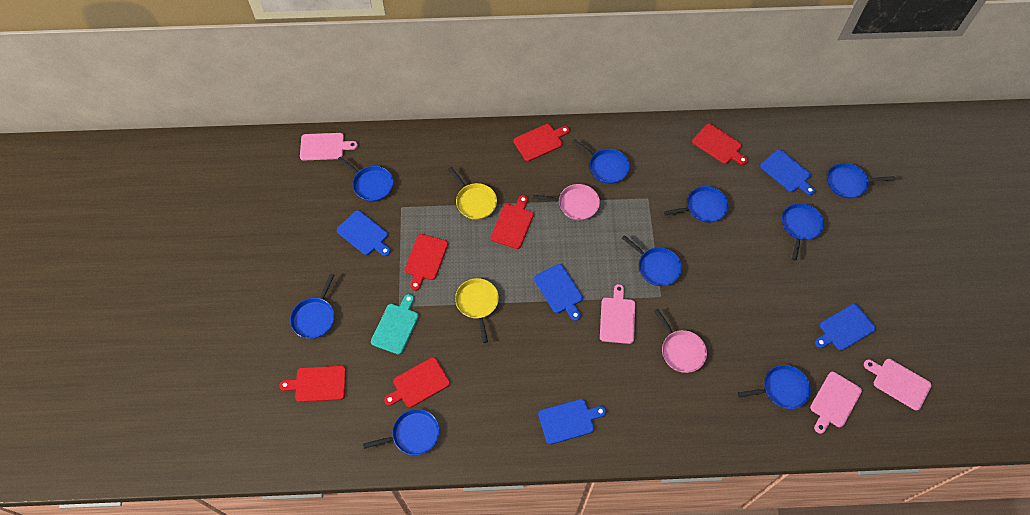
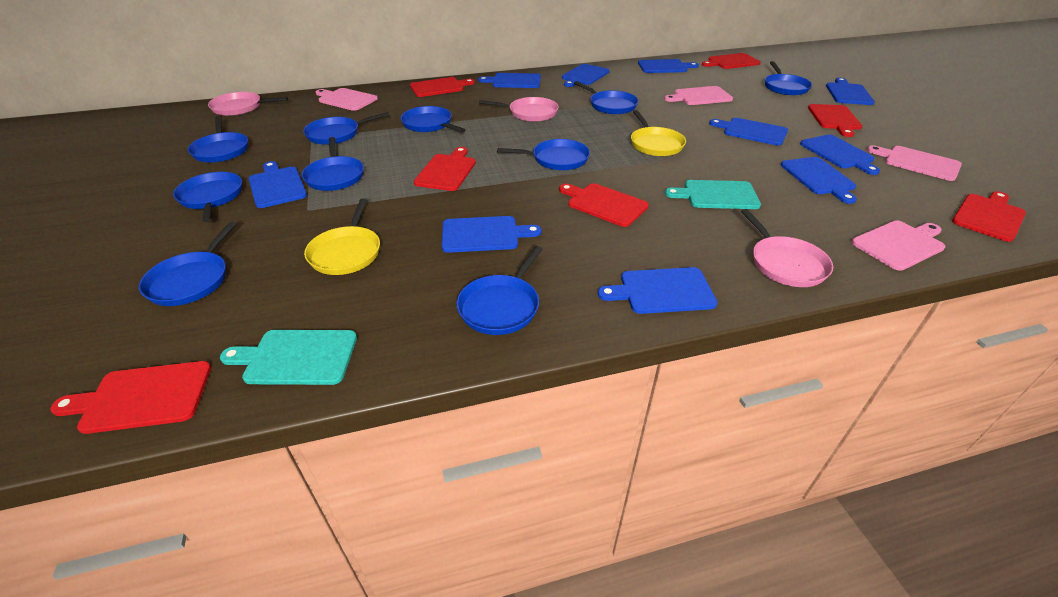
blue cutting board: 5 -> 10
blue pan: 9 -> 10
pink pan: 2 -> 3
red cutting board: 6 -> 7
turquoise cutting board: 1 -> 2

